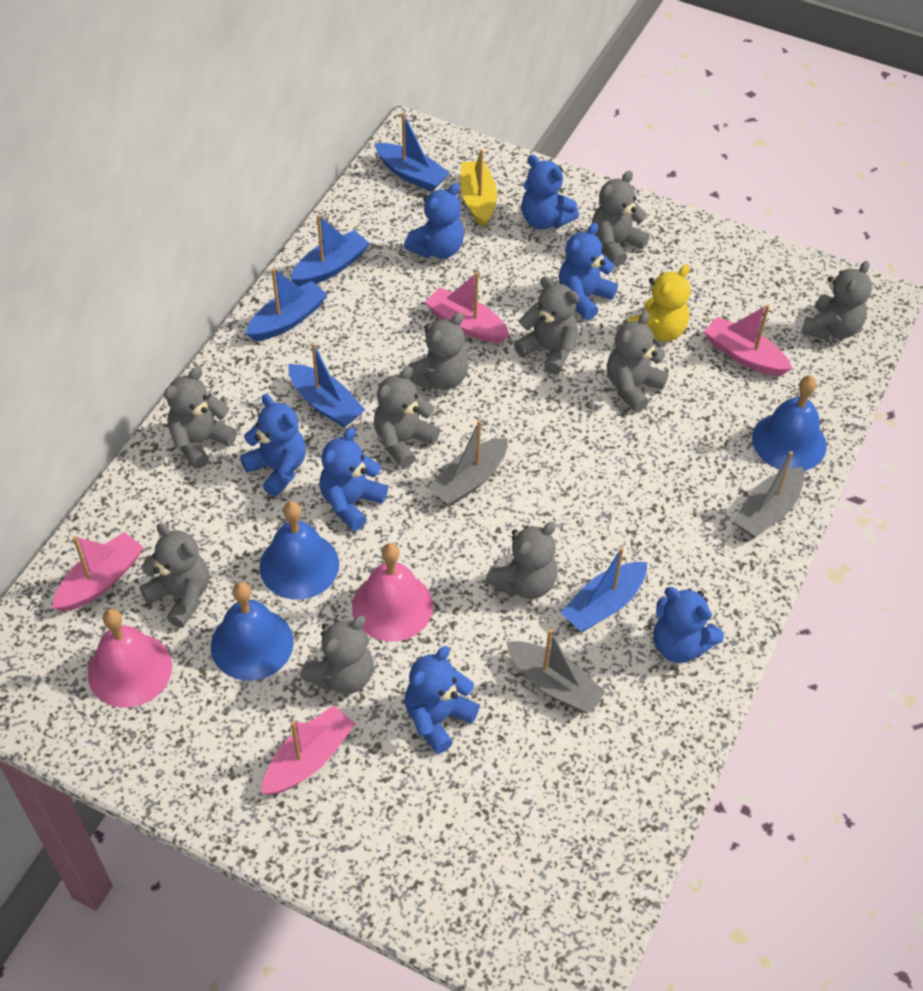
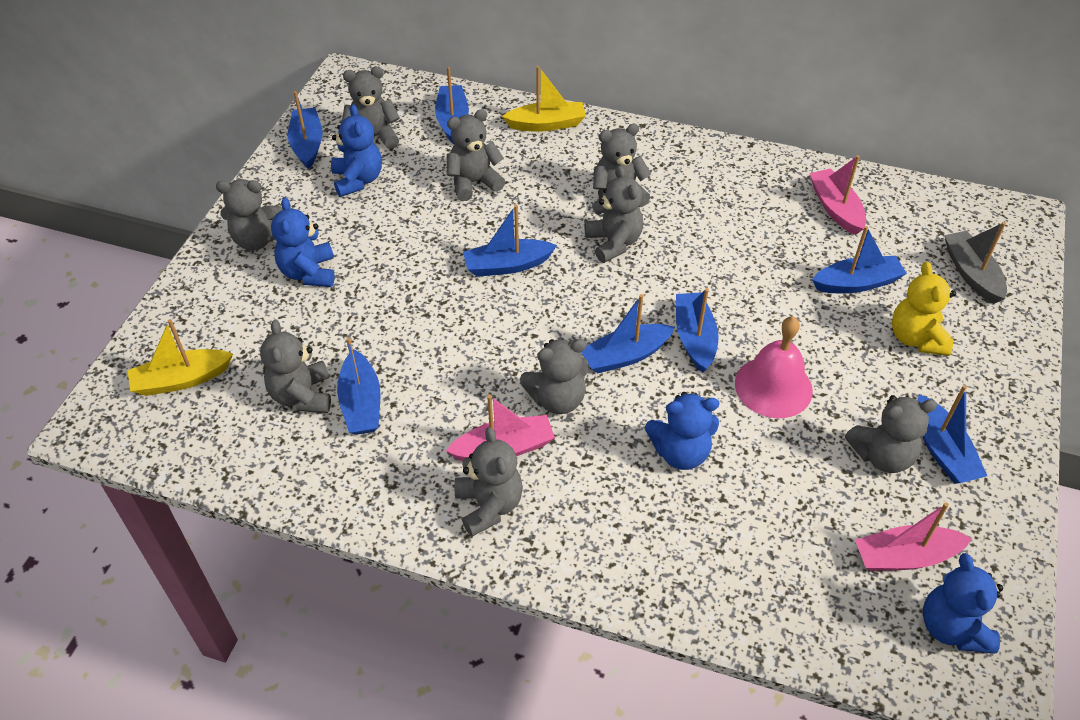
blue bell: 3 -> 0
blue boat: 5 -> 8
blue teddy bear: 7 -> 4
grey boat: 3 -> 1
grey teddy bear: 10 -> 9
pink bell: 2 -> 1
pink boat: 4 -> 3
yellow boat: 1 -> 2

